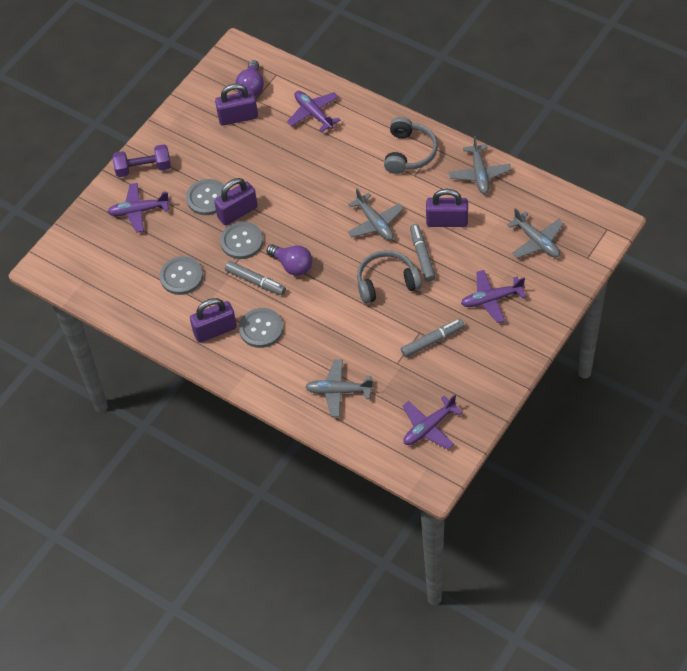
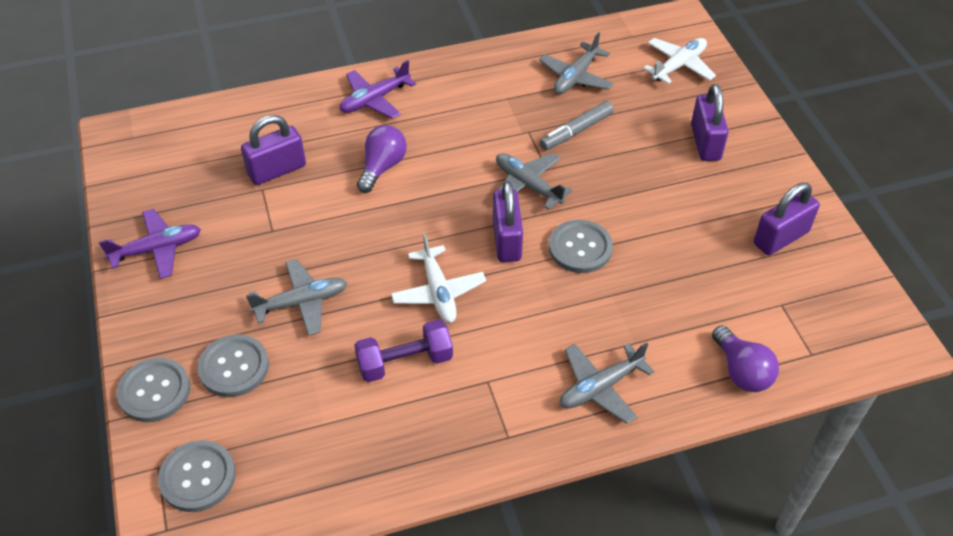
grey headphones: 2 -> 0
grey marker: 3 -> 1
purple plane: 4 -> 2
white plane: 0 -> 2

